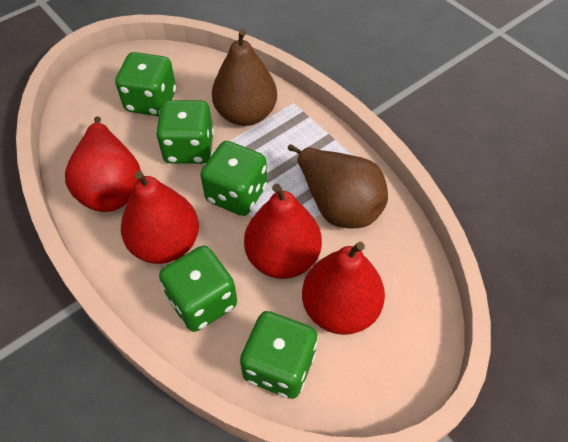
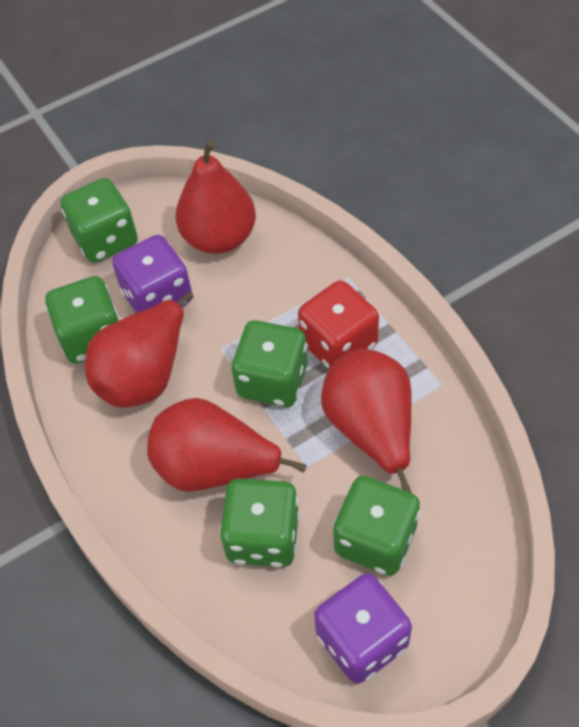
brown pear: 2 -> 0
purple dice: 0 -> 2
red dice: 0 -> 1

